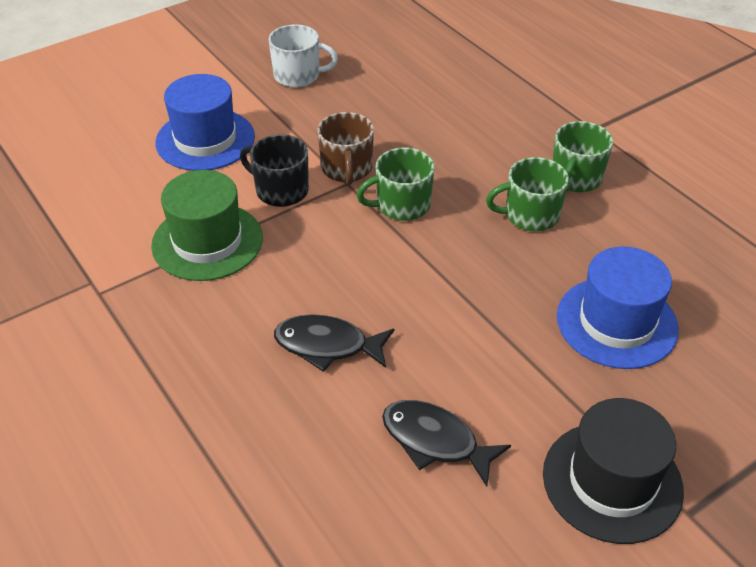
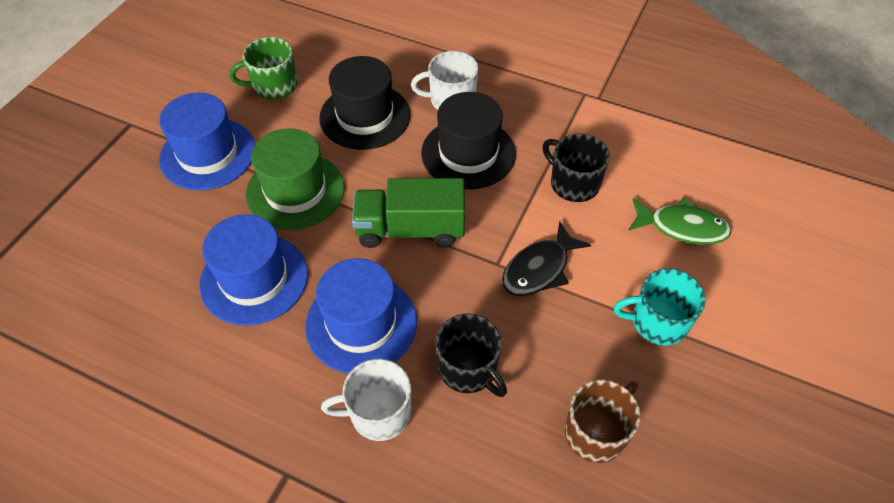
black fish: 2 -> 1
black hat: 1 -> 2
black mug: 1 -> 2
blue hat: 2 -> 3
green fish: 0 -> 1
green mug: 3 -> 1
green truck: 0 -> 1
turquoise mug: 0 -> 1
white mug: 1 -> 2

